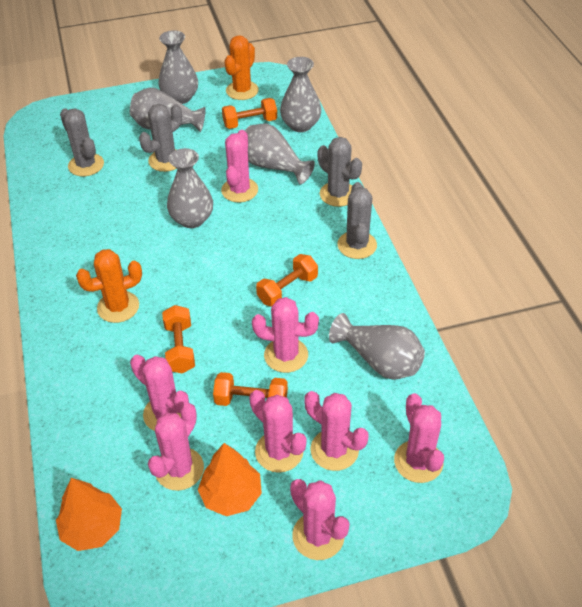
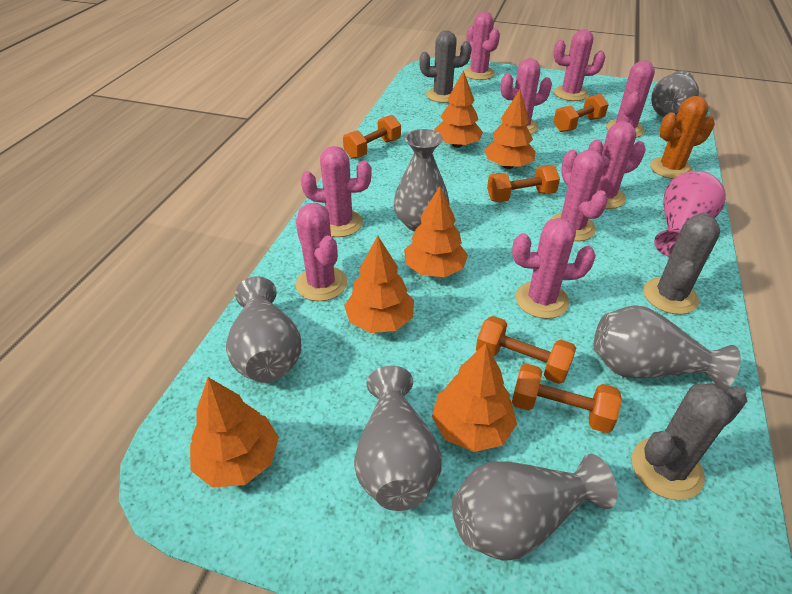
grey cactus: 4 -> 3
orange cactus: 2 -> 1
orange dumbbell: 4 -> 5
orange tree: 2 -> 6
pink cactus: 8 -> 9
pink vase: 0 -> 1

